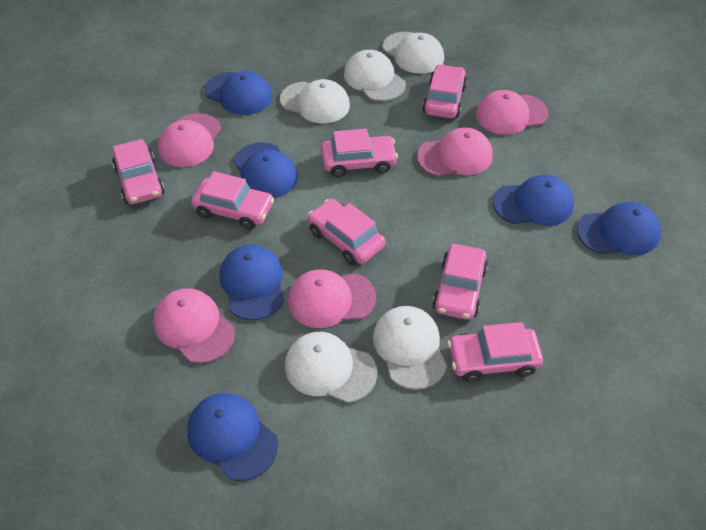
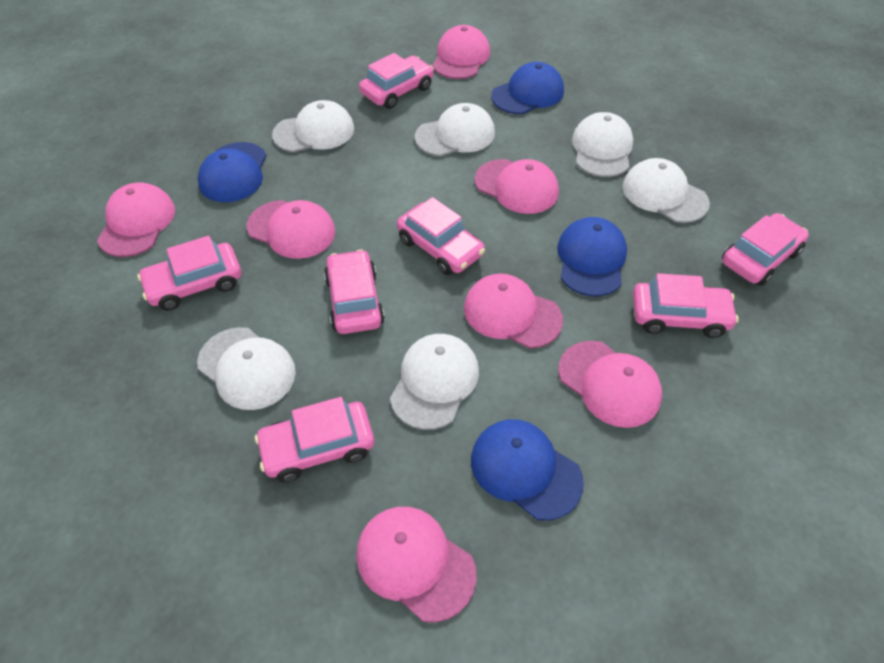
blue cap: 6 -> 4
pink cap: 5 -> 7
white cap: 5 -> 6

